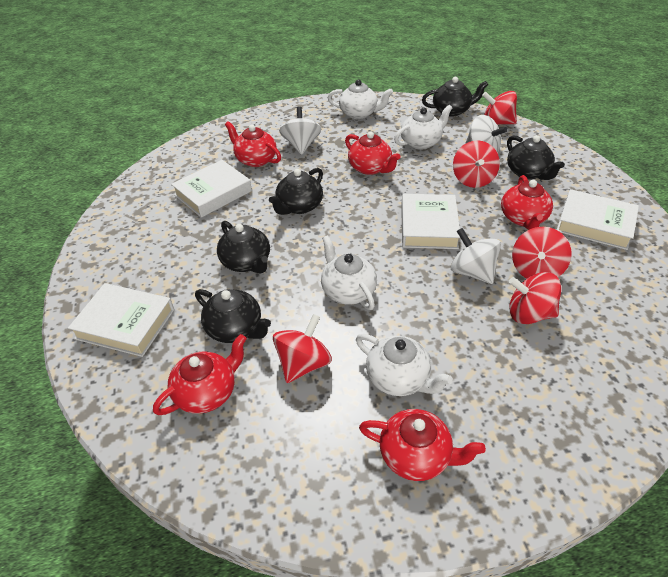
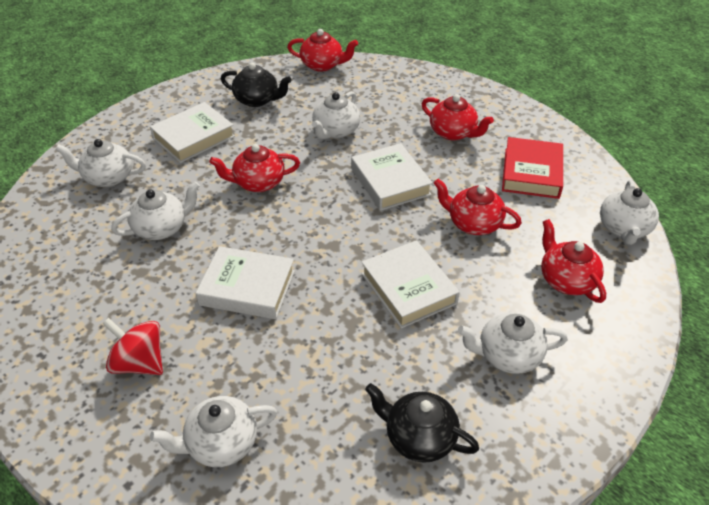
black teapot: 5 -> 2
red book: 0 -> 1
red spinning top: 5 -> 1
white spinning top: 3 -> 0
white teapot: 4 -> 6

